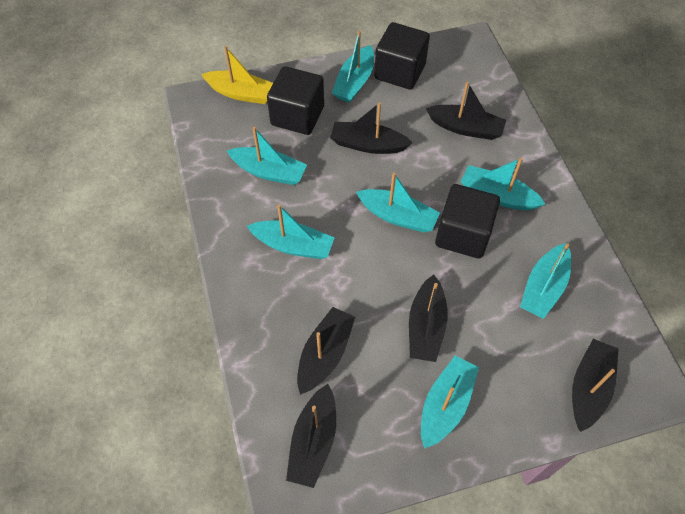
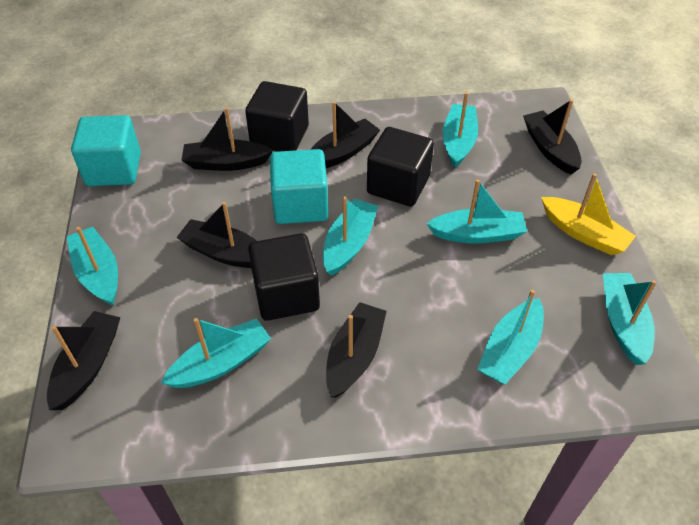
turquoise cube: 0 -> 2

